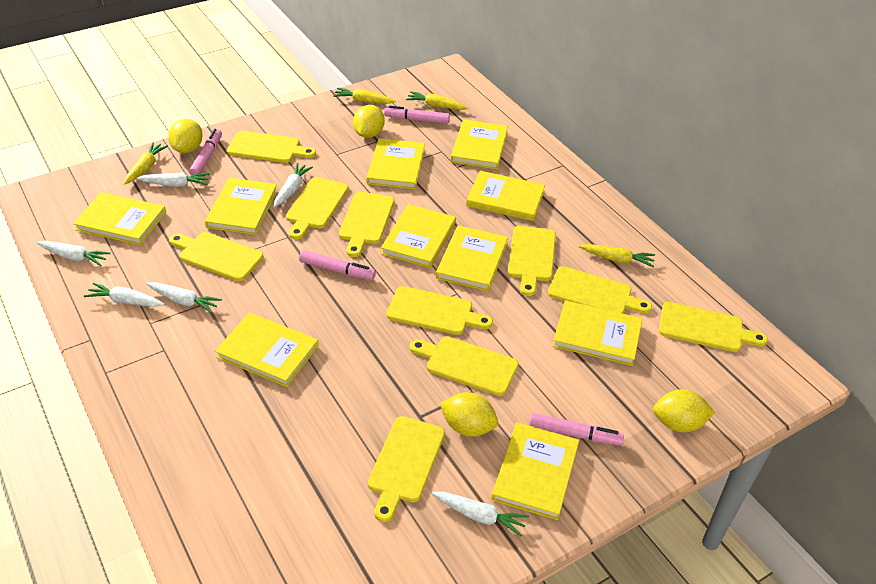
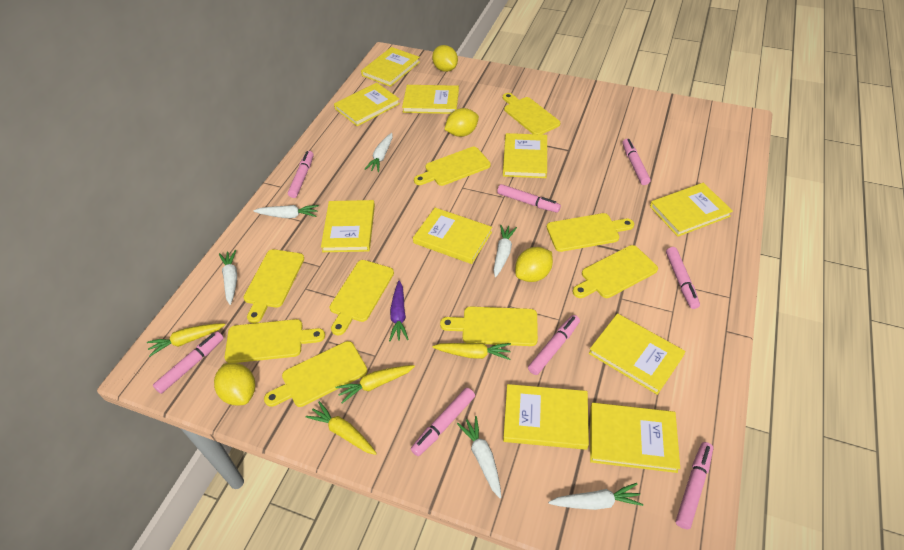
pink marker: 4 -> 8
purple carrot: 0 -> 1
yellow cutting board: 10 -> 9

